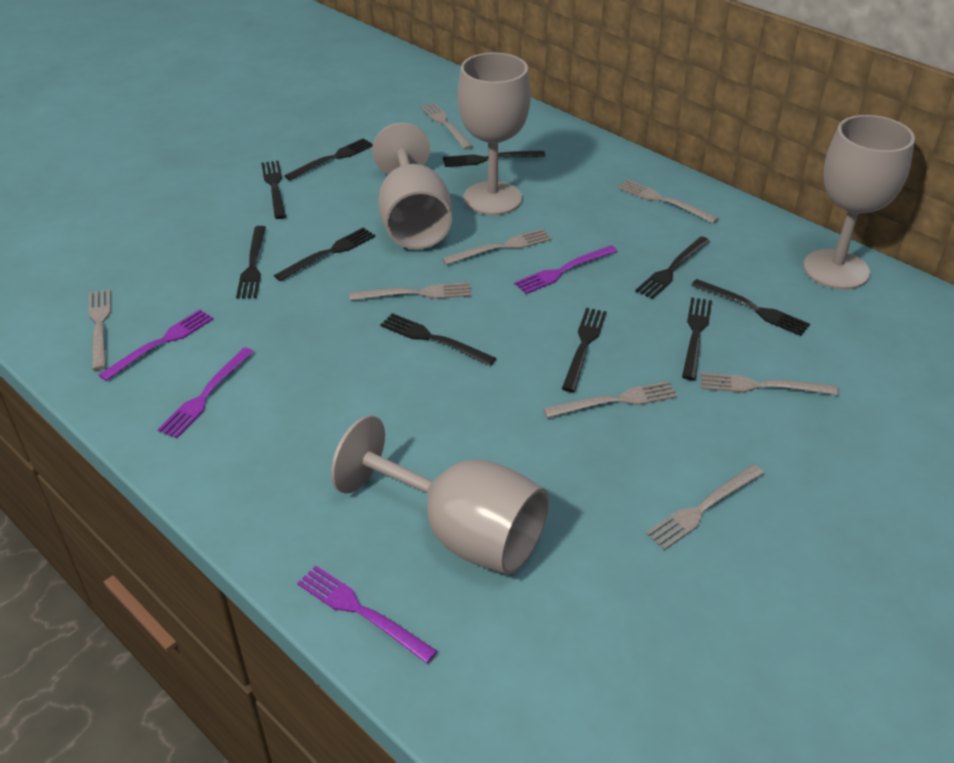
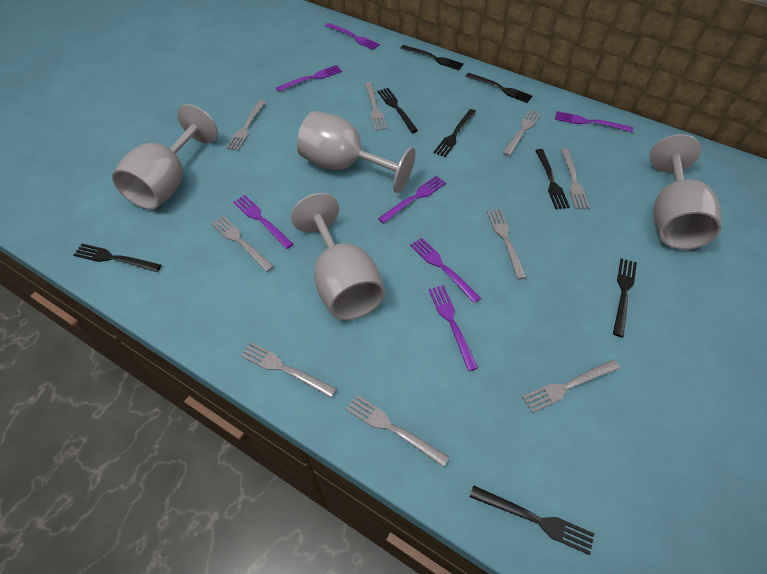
black fork: 10 -> 8
grey fork: 8 -> 9
purple fork: 4 -> 7

